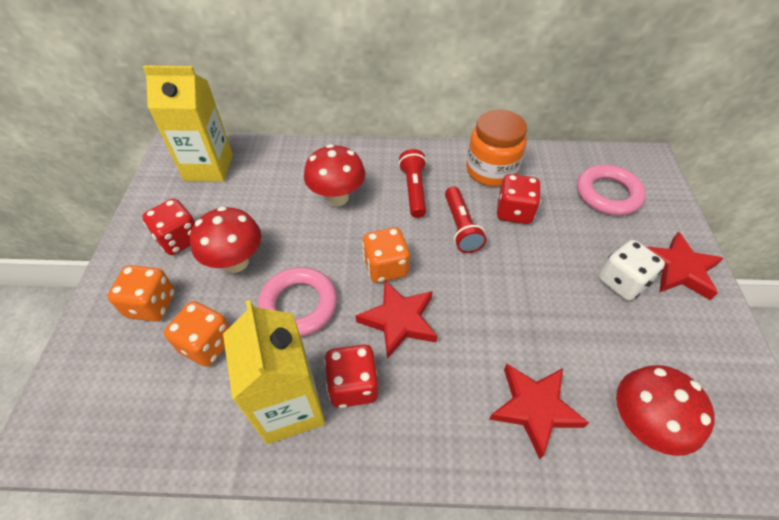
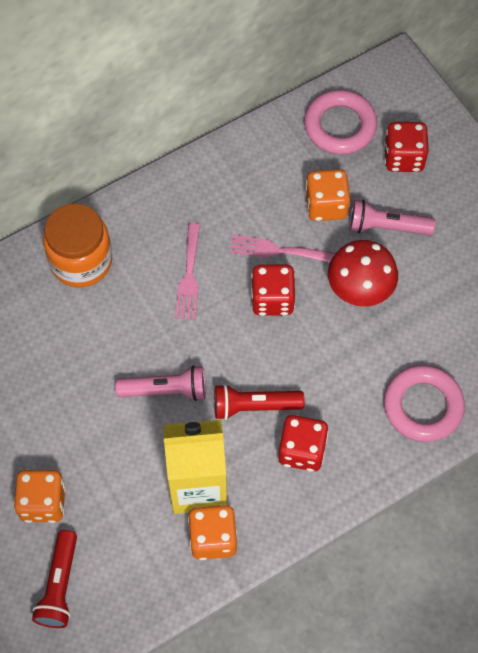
pink flashlight: 0 -> 2
pink fork: 0 -> 2
red mushroom: 3 -> 1
red star: 3 -> 0
white dice: 1 -> 0
yellow carton: 2 -> 1

